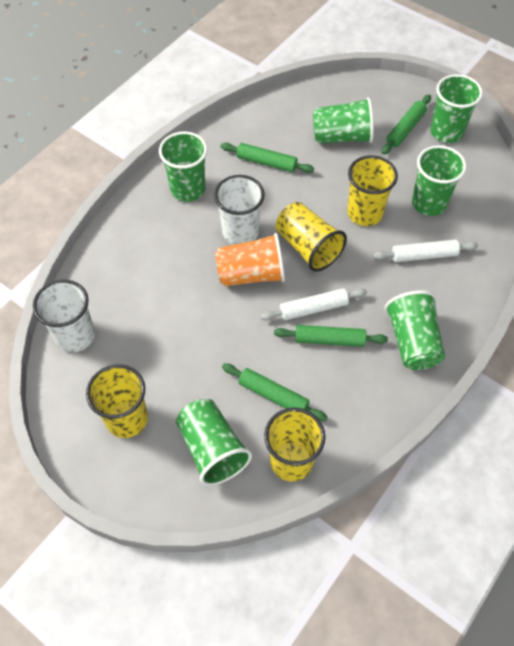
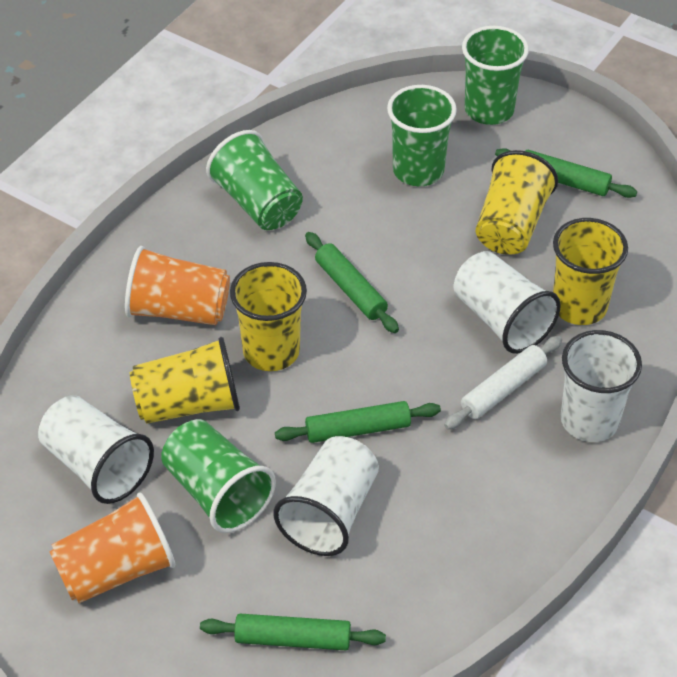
green cup: 6 -> 4
orange cup: 1 -> 2
white cup: 2 -> 4
white rolling pin: 2 -> 1

